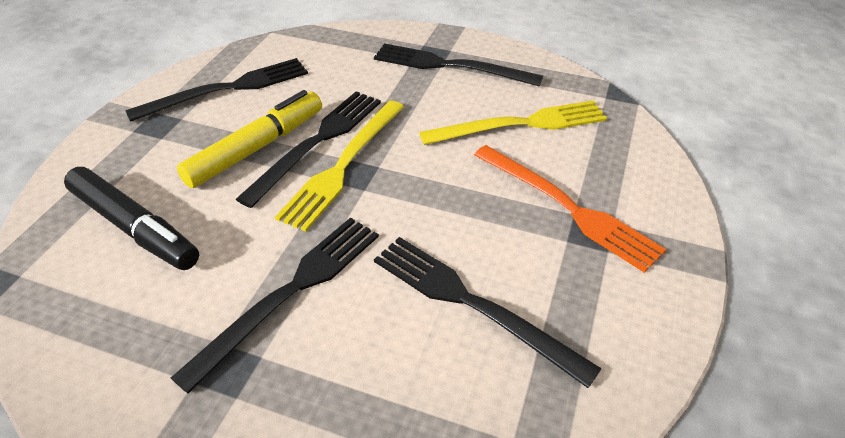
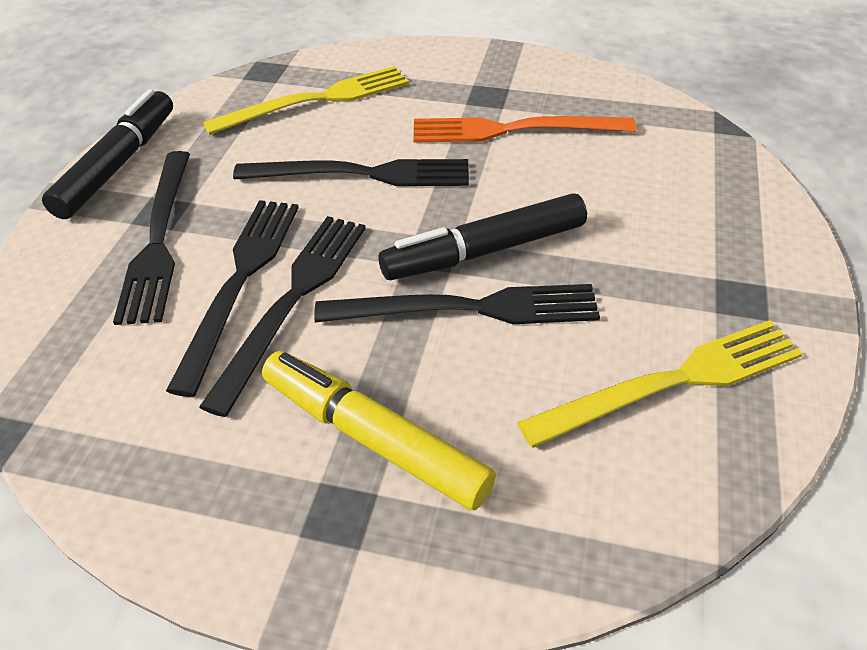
black marker: 1 -> 2

